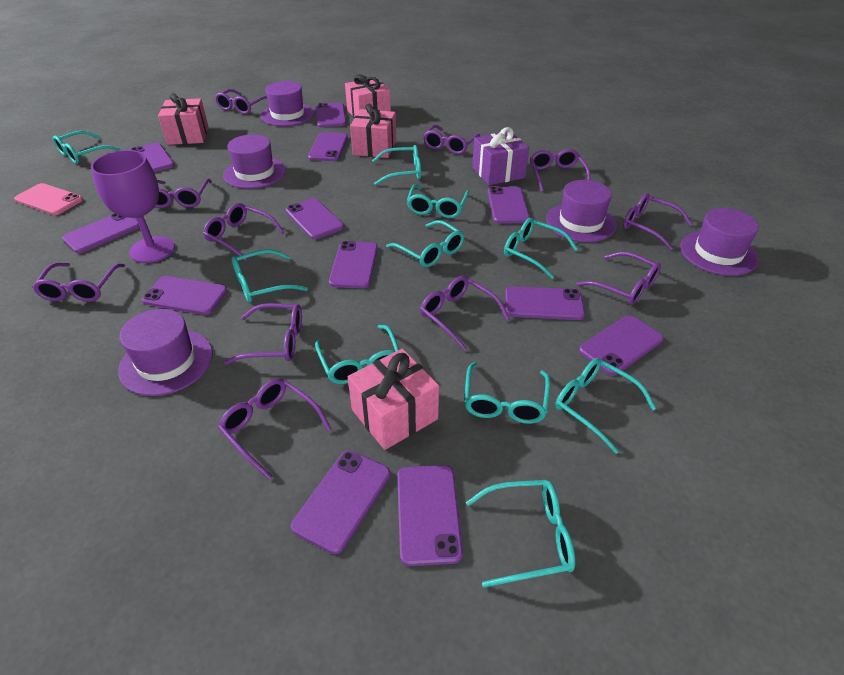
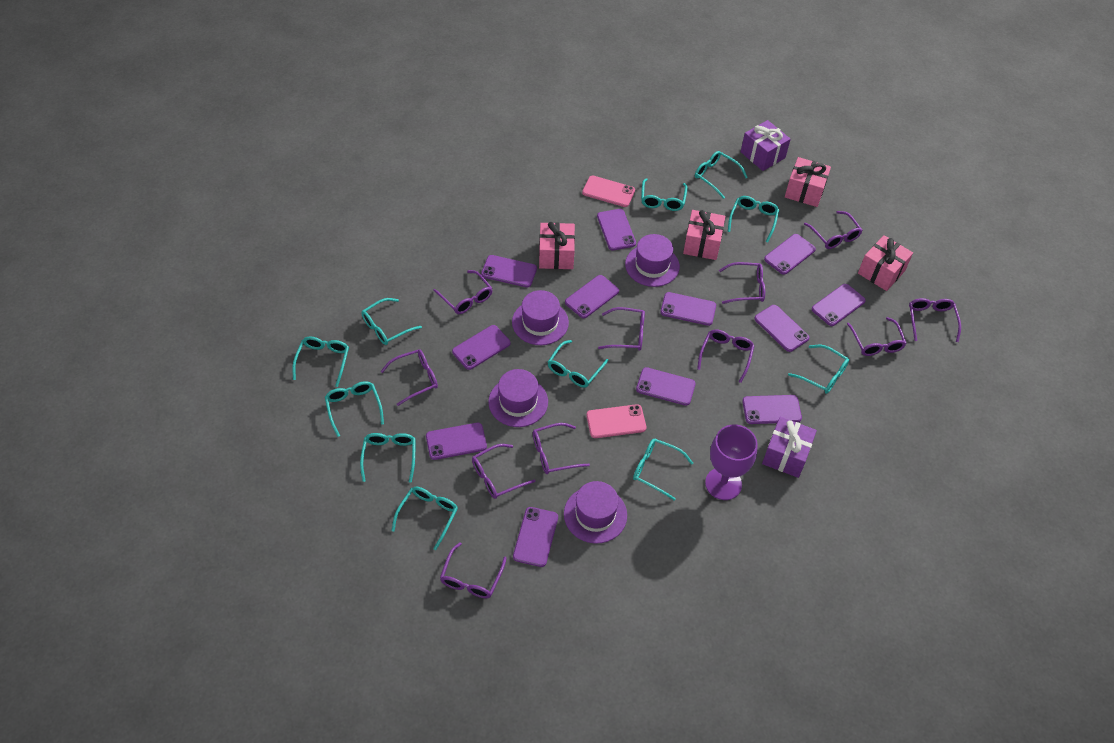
pink phone: 1 -> 2
purple gift: 1 -> 2
purple hat: 5 -> 4
turquoise glasses: 10 -> 11

